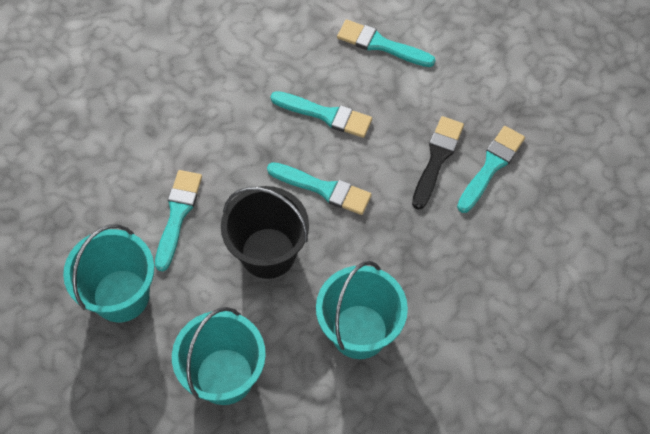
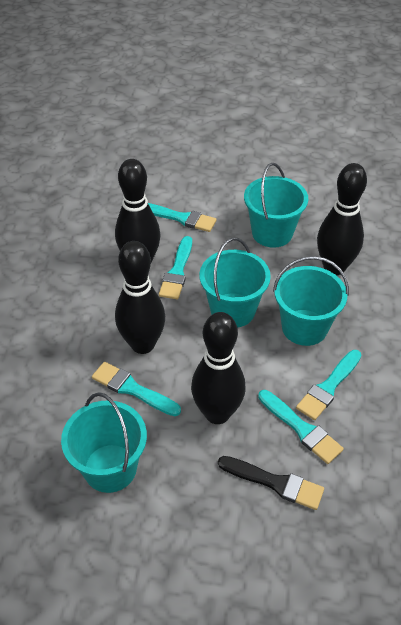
black bowling pin: 0 -> 4
black bucket: 1 -> 0
turquoise bucket: 3 -> 4

